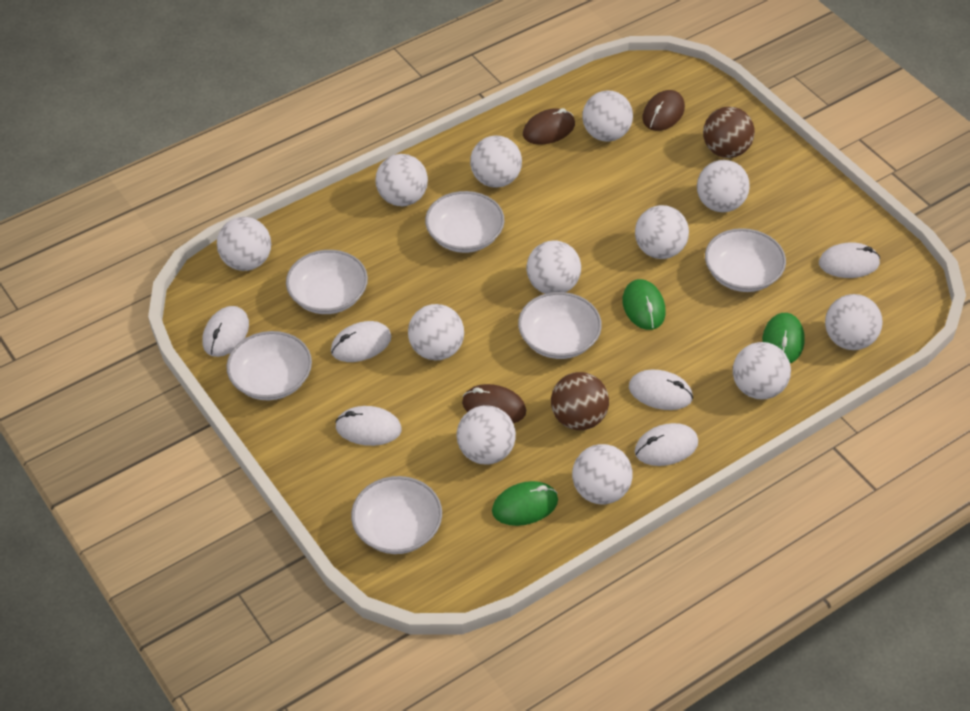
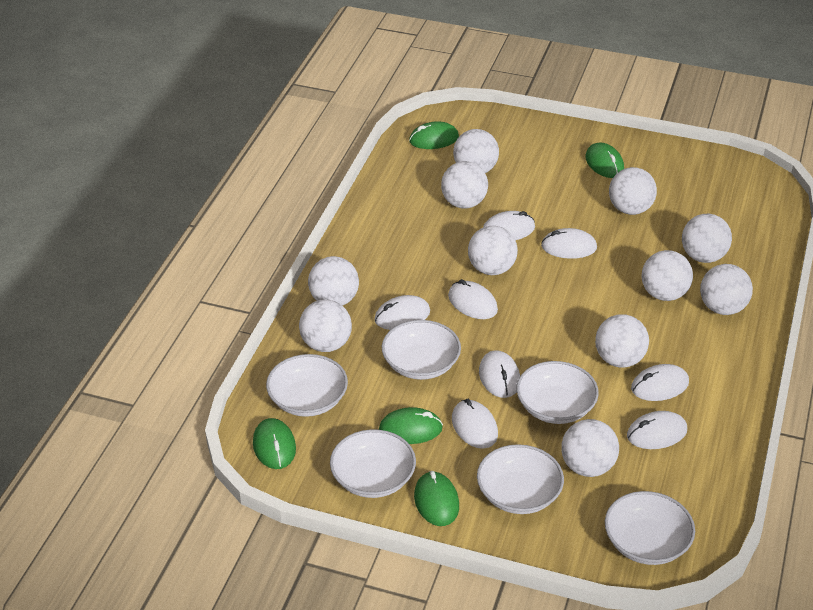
brown ball: 2 -> 0
brown mouse: 3 -> 0
green mouse: 3 -> 5
white ball: 12 -> 11
white mouse: 6 -> 8

